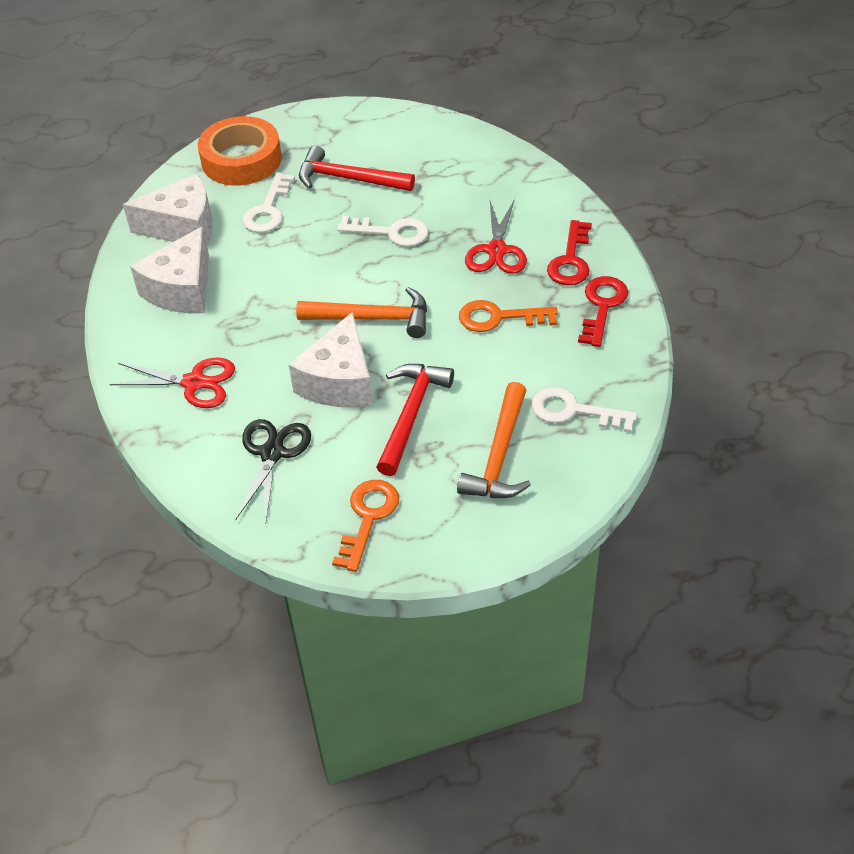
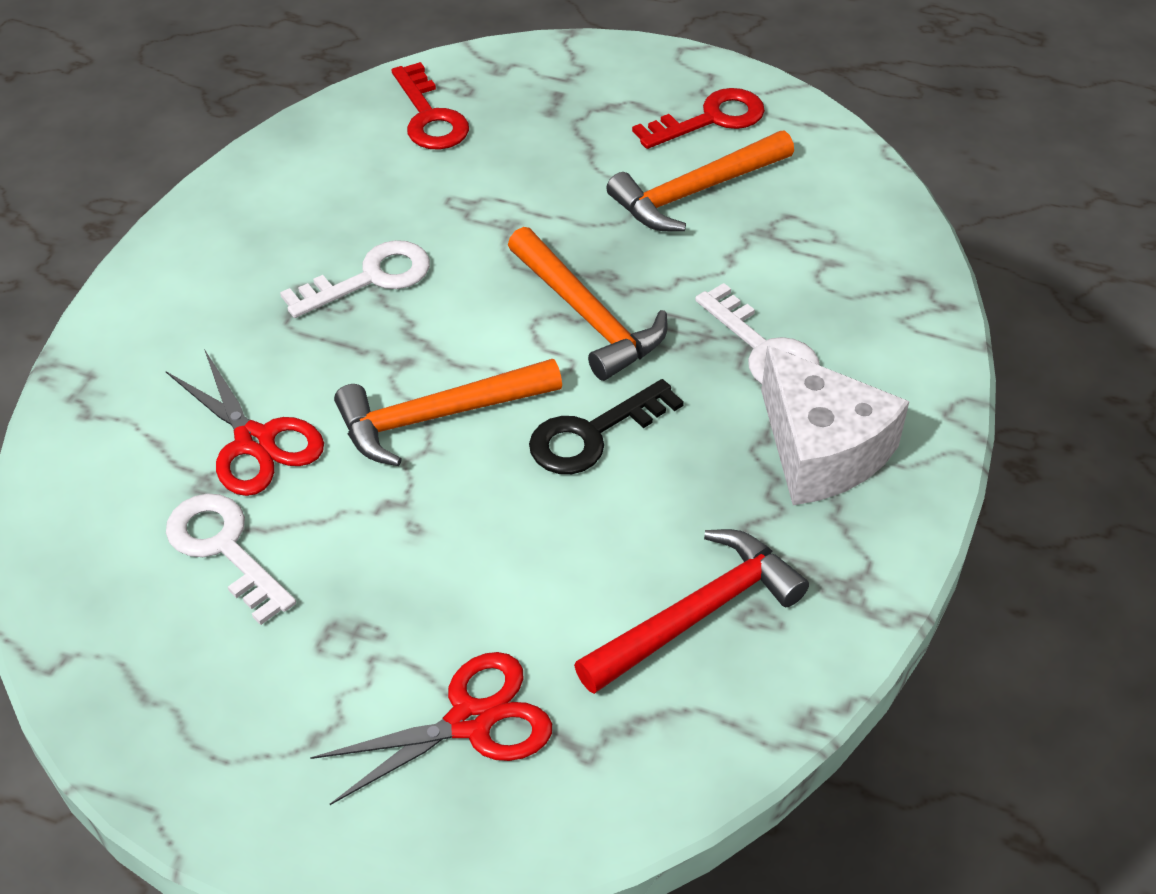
black key: 0 -> 1
black scissors: 1 -> 0
orange hammer: 2 -> 3
orange key: 2 -> 0
orange tape: 1 -> 0
red hammer: 2 -> 1
white cheese: 3 -> 1

